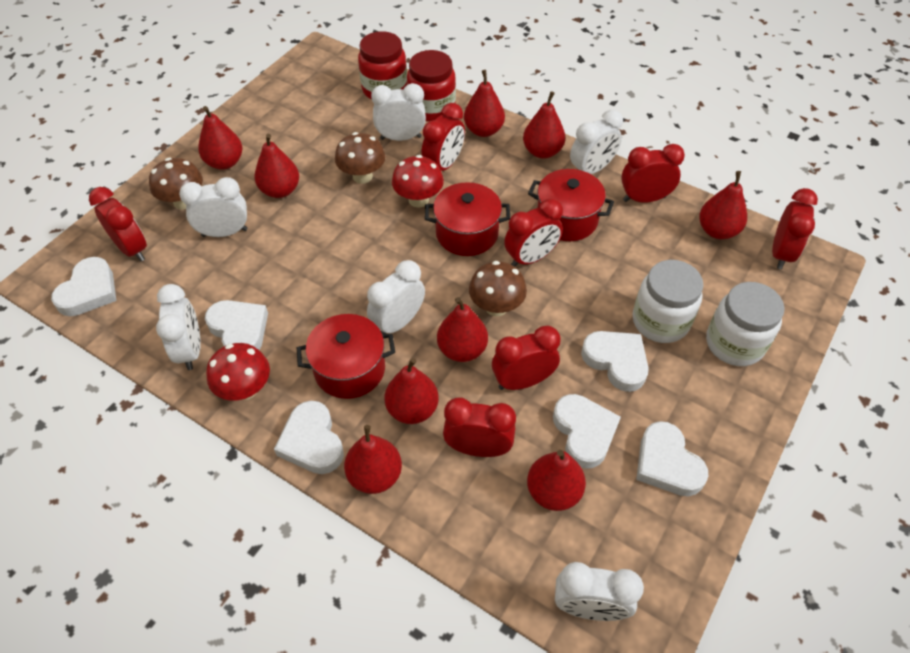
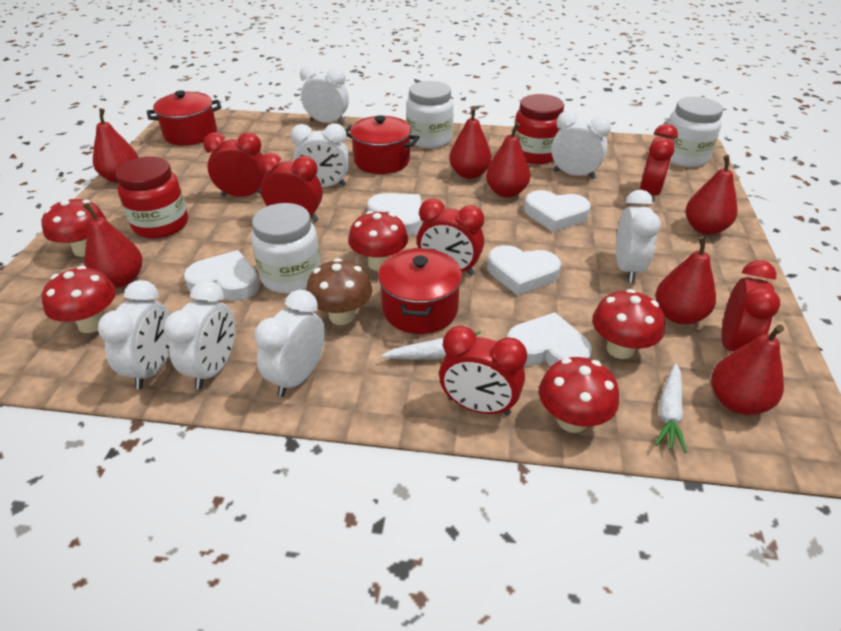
brown mushroom: 3 -> 1
red clock: 7 -> 6
red mushroom: 2 -> 5
red pear: 9 -> 7
white carrot: 0 -> 2
white clock: 6 -> 7
white heart: 6 -> 5
white jar: 2 -> 3

